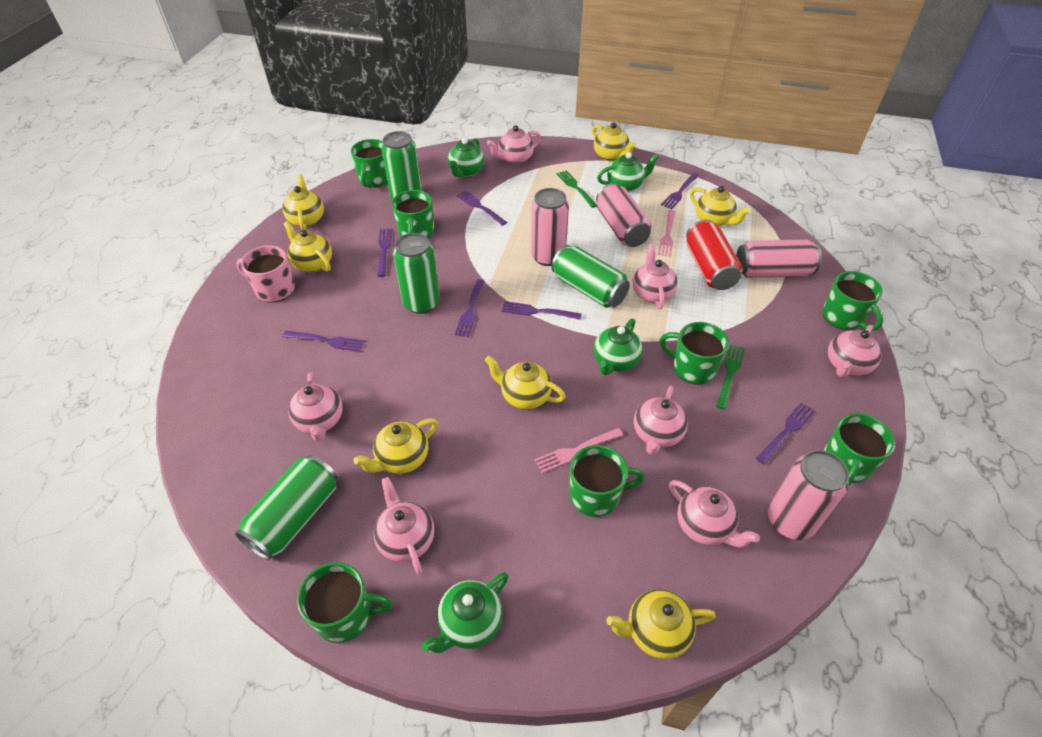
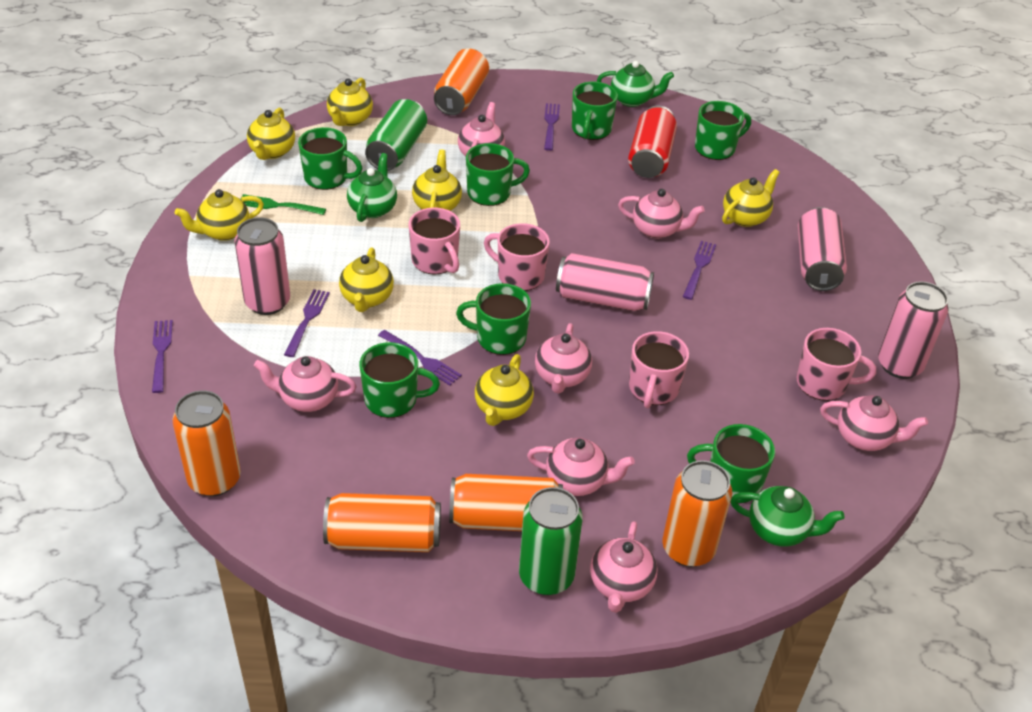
green can: 4 -> 2
green fork: 2 -> 1
green teapot: 4 -> 3
orange can: 0 -> 5
pink fork: 2 -> 0
pink mug: 1 -> 4
purple fork: 7 -> 5

